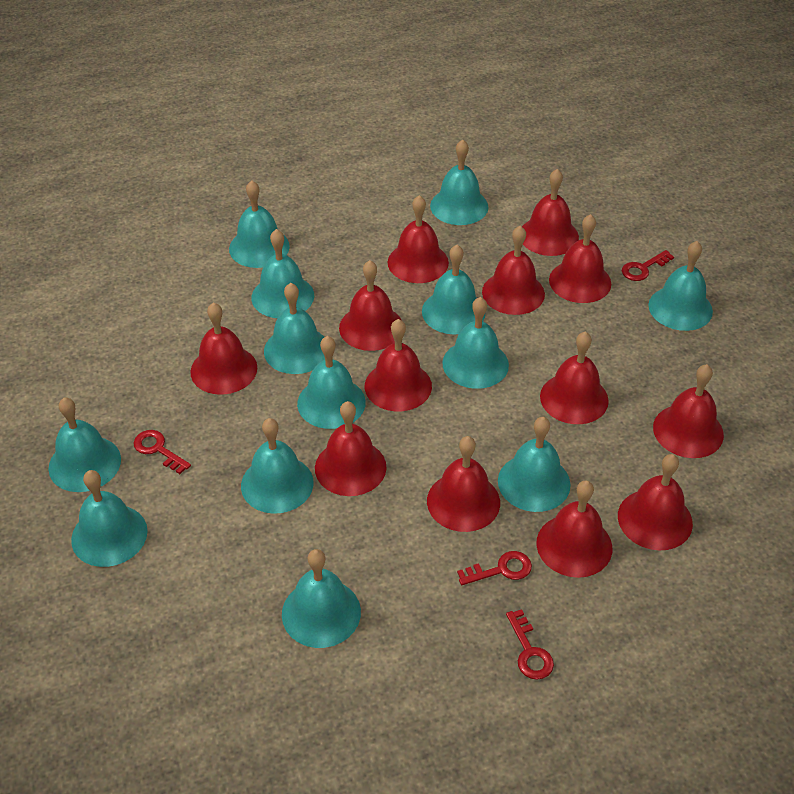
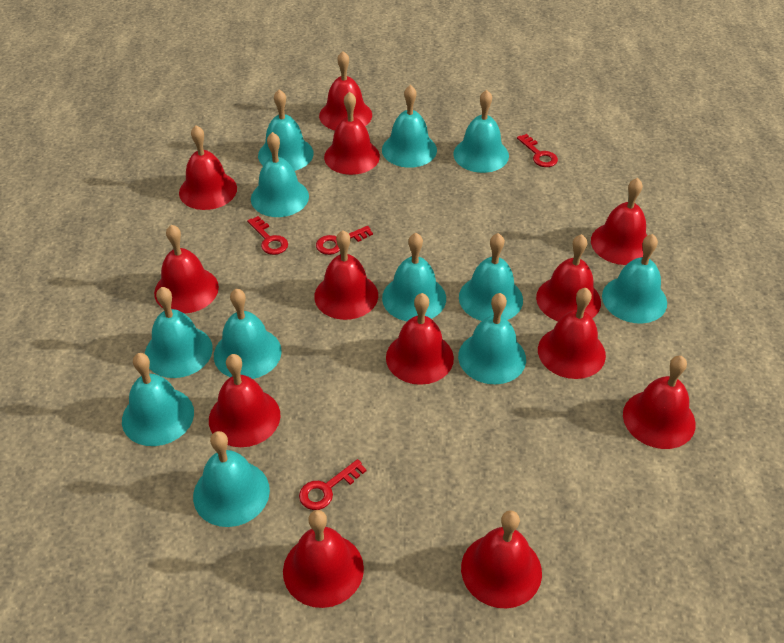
turquoise bell: 13 -> 12

